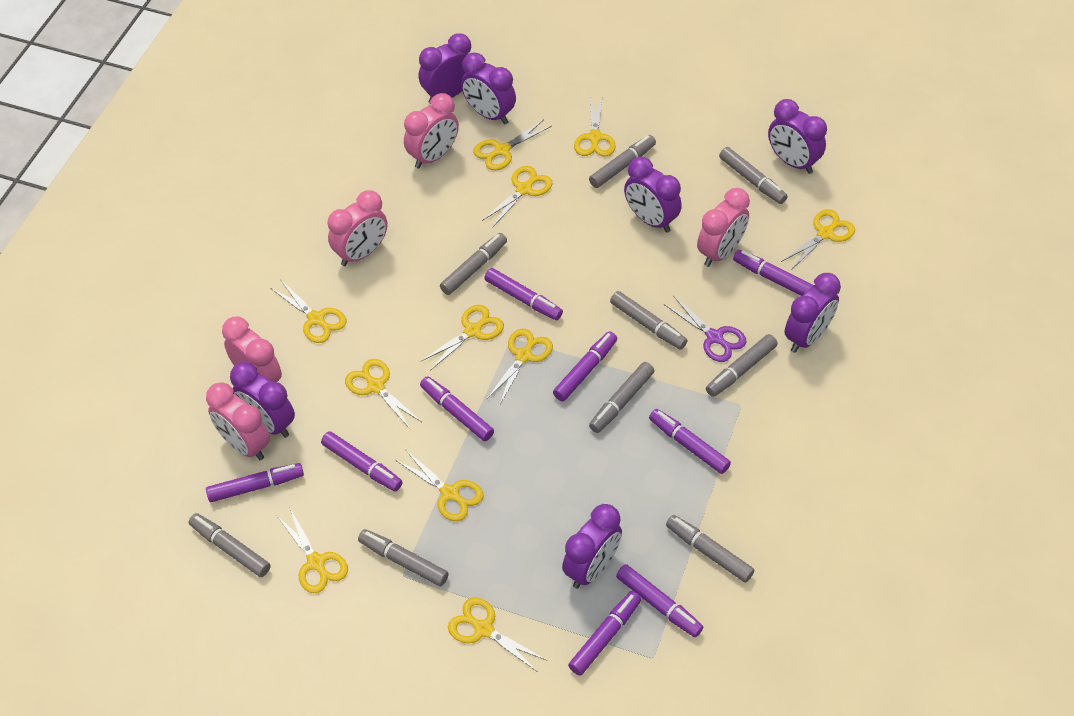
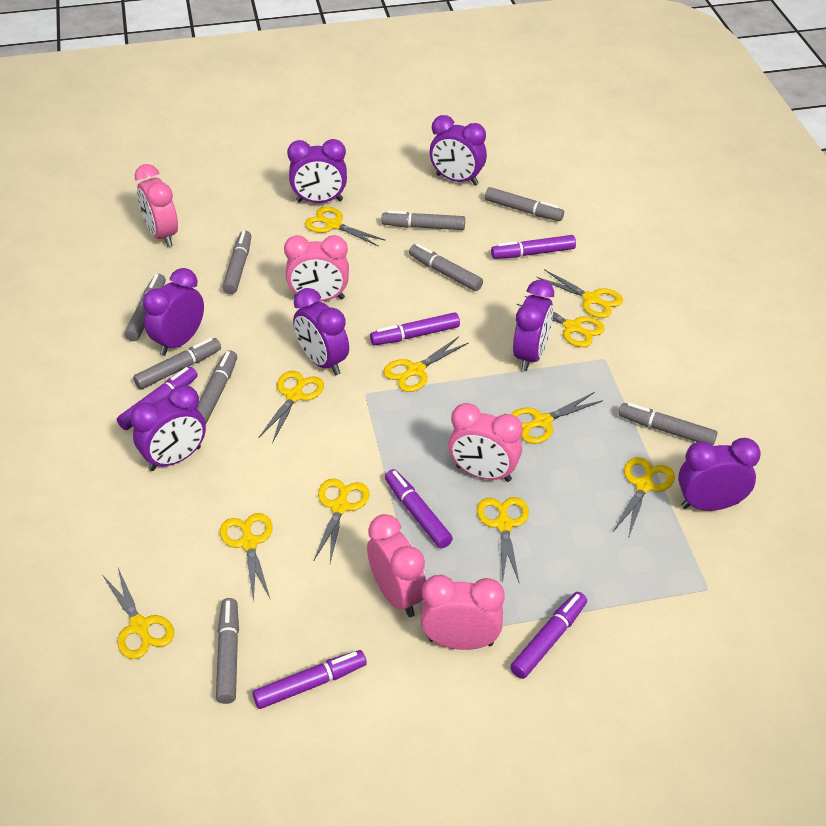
purple marker: 9 -> 6
purple scissors: 1 -> 0

